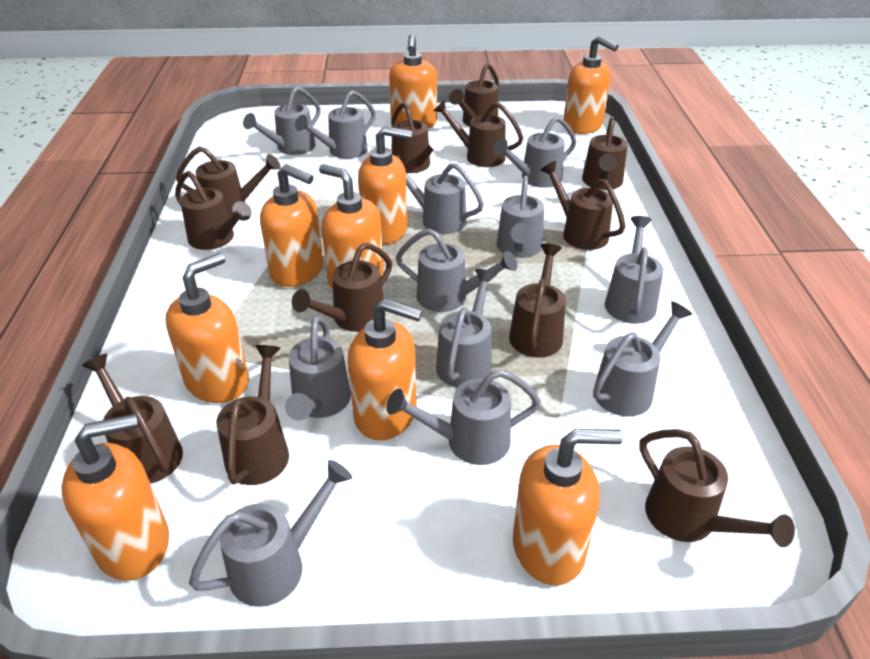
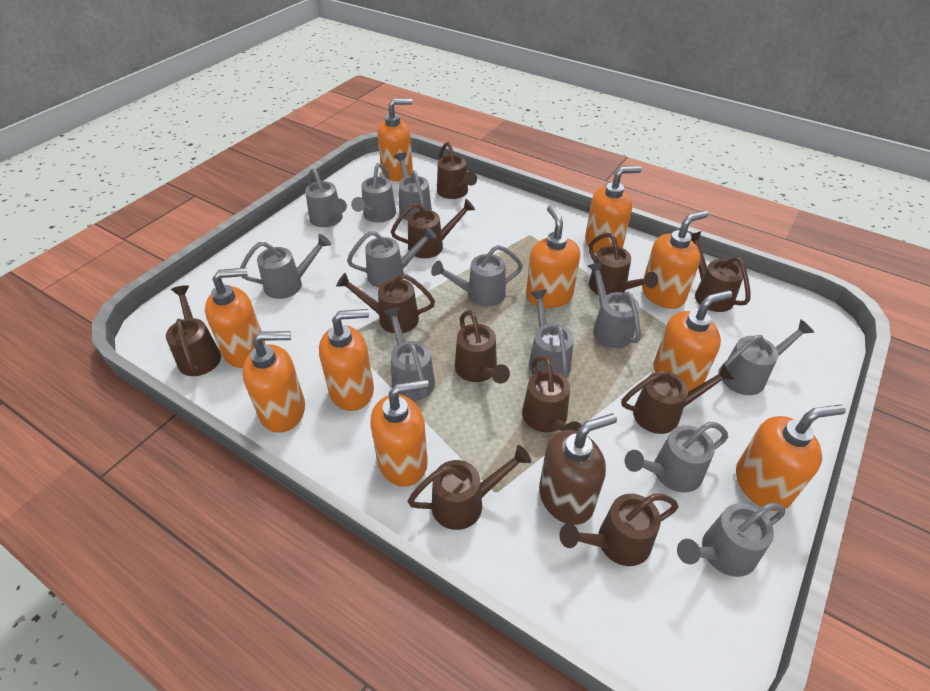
brown soap dispenser: 0 -> 1
brown watering can: 12 -> 11
orange soap dispenser: 9 -> 10

